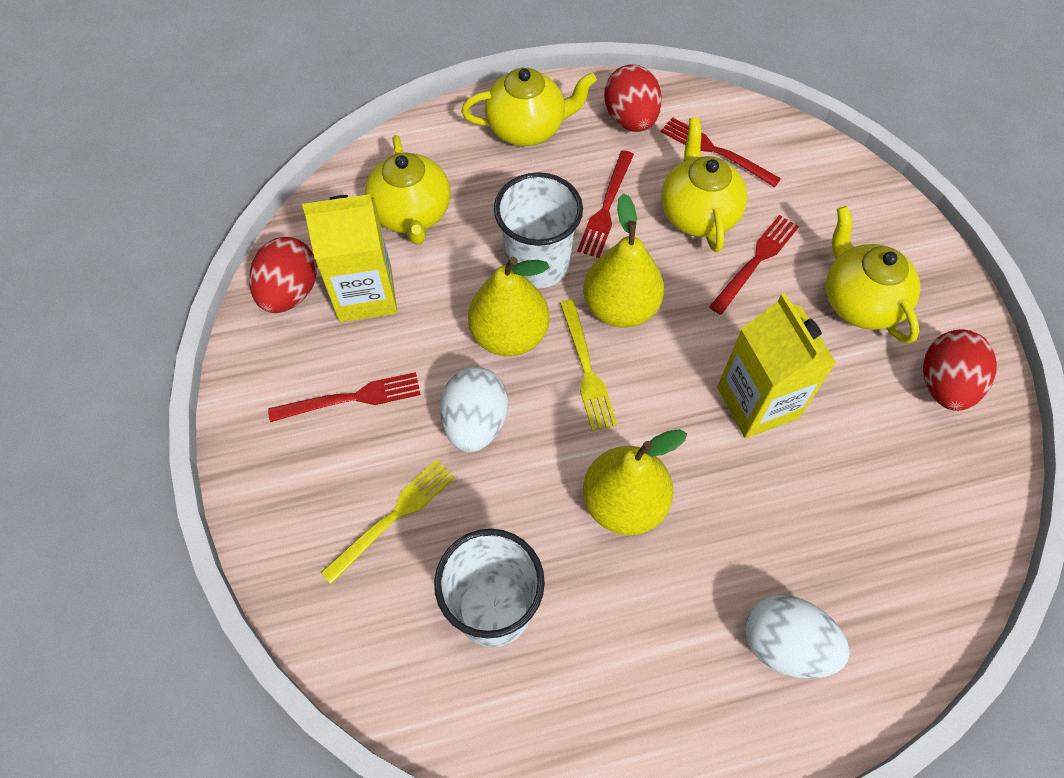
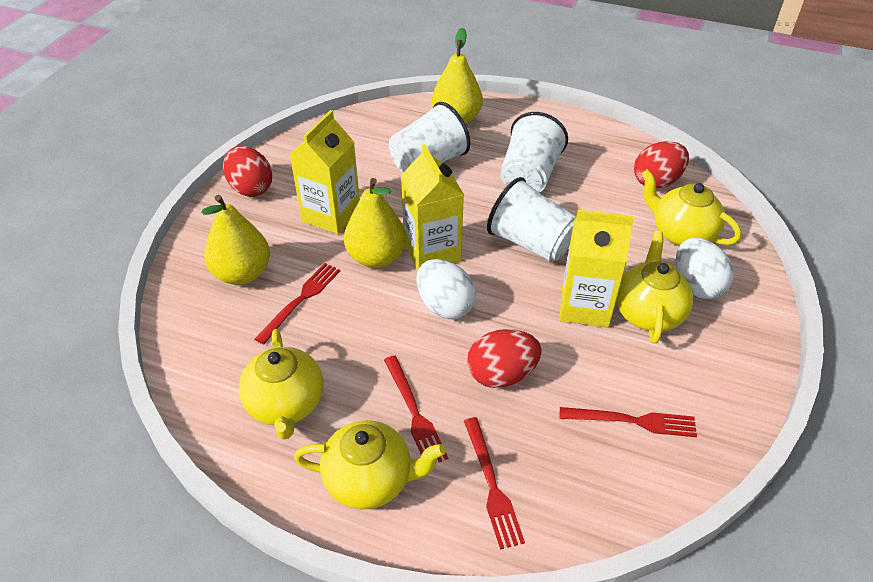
white cup: 2 -> 3
yellow carton: 2 -> 3
yellow fork: 2 -> 0

